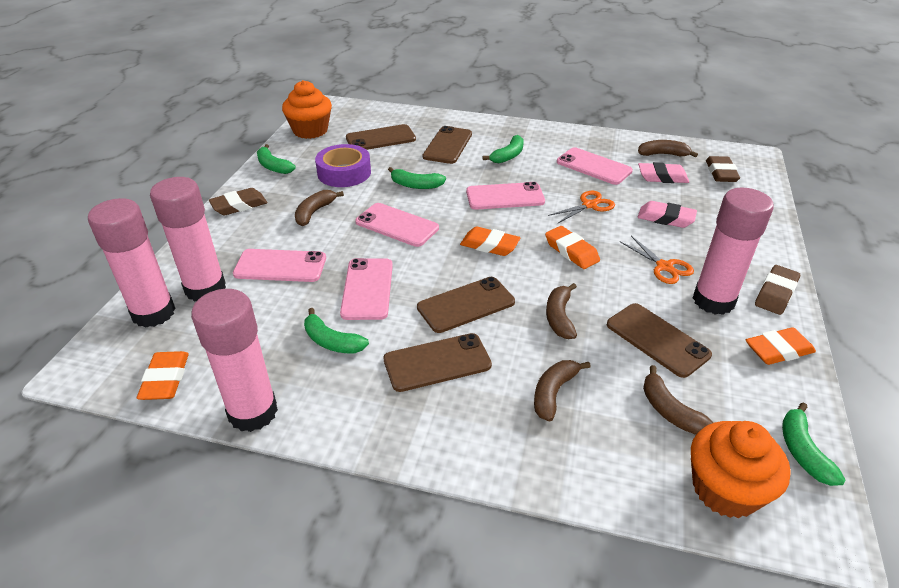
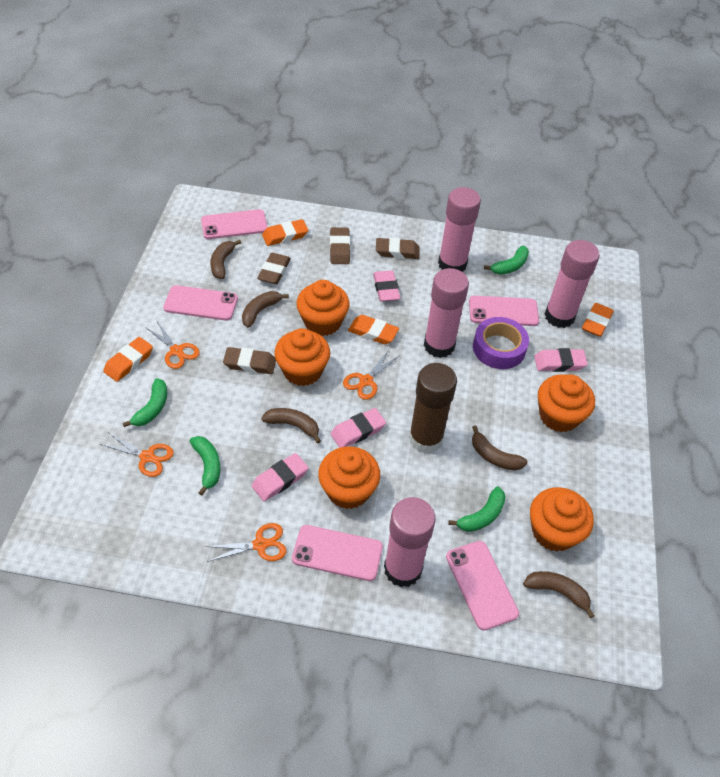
brown eraser: 3 -> 4
brown glue stick: 0 -> 1
brown phone: 5 -> 0
green banana: 5 -> 4
orange cupcake: 2 -> 5
orange scissors: 2 -> 4
pink eraser: 2 -> 4

